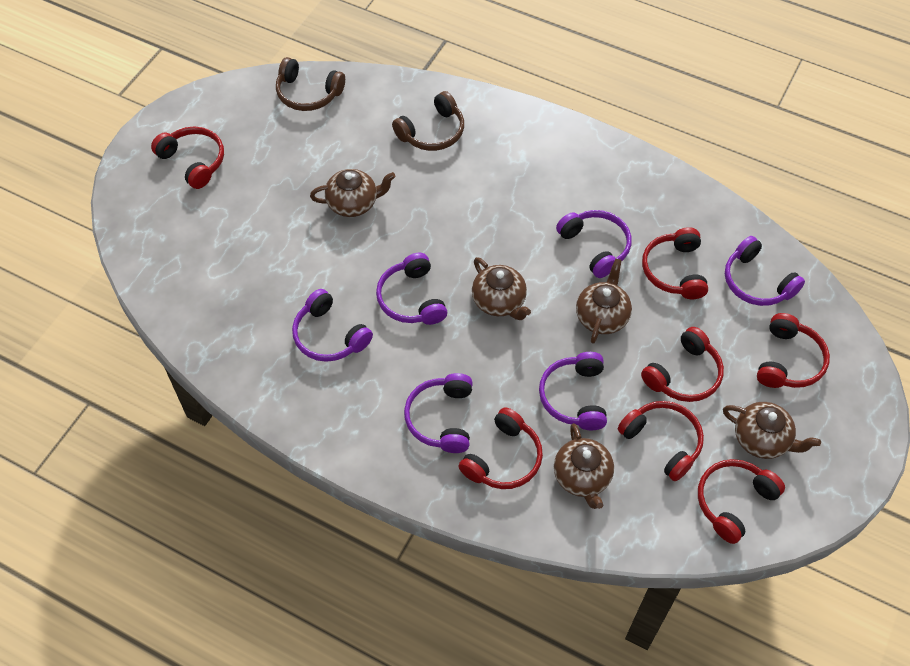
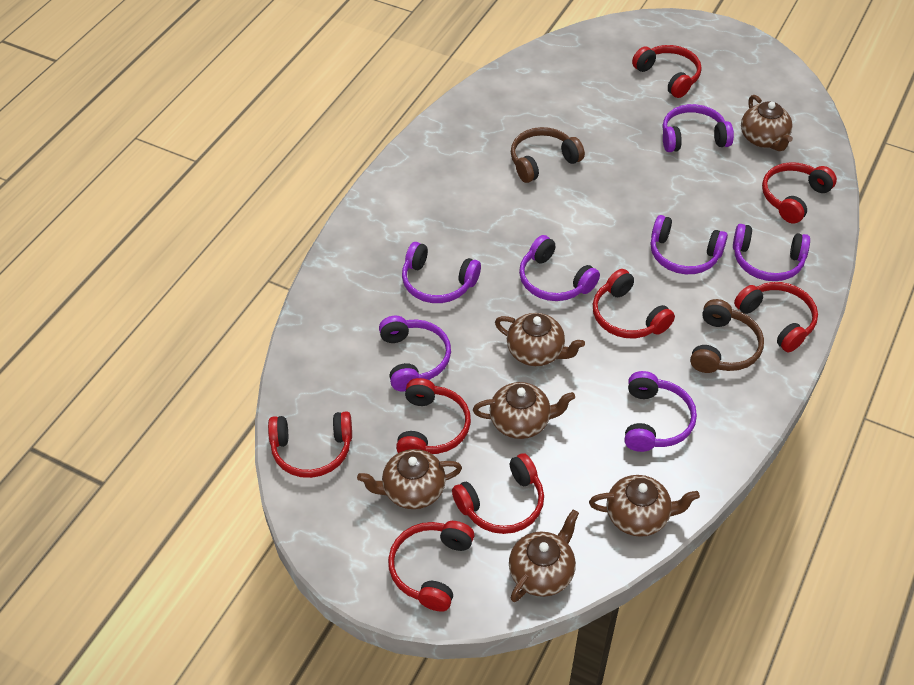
brown teapot: 5 -> 6
purple headphones: 6 -> 7
red headphones: 7 -> 8

